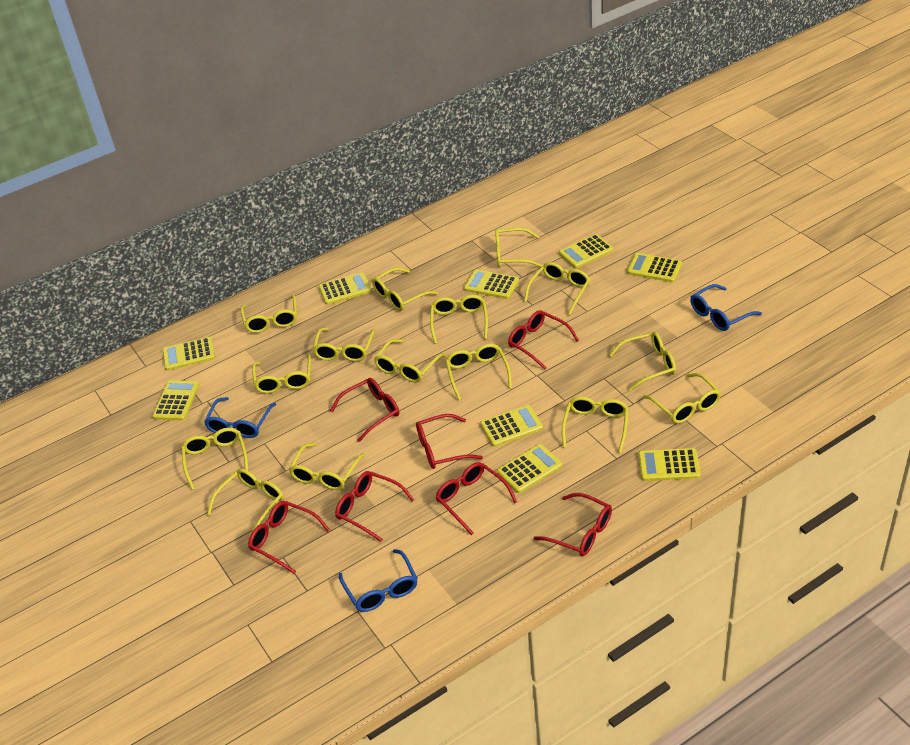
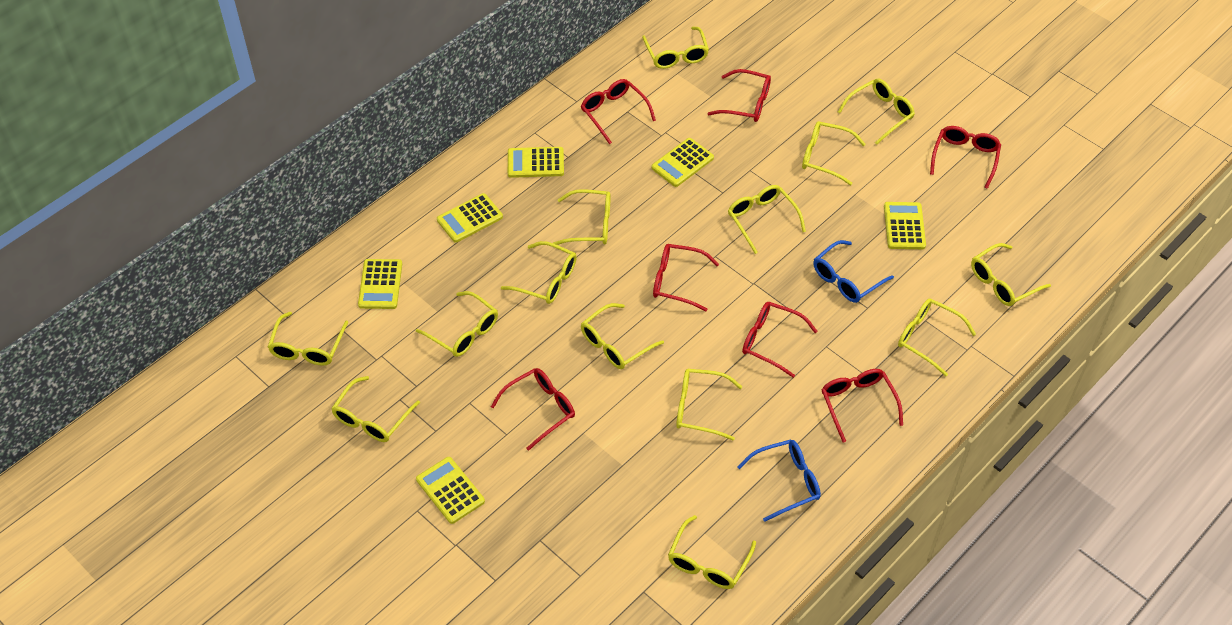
blue glasses: 3 -> 2
yellow calculator: 9 -> 6
yellow glasses: 15 -> 14

